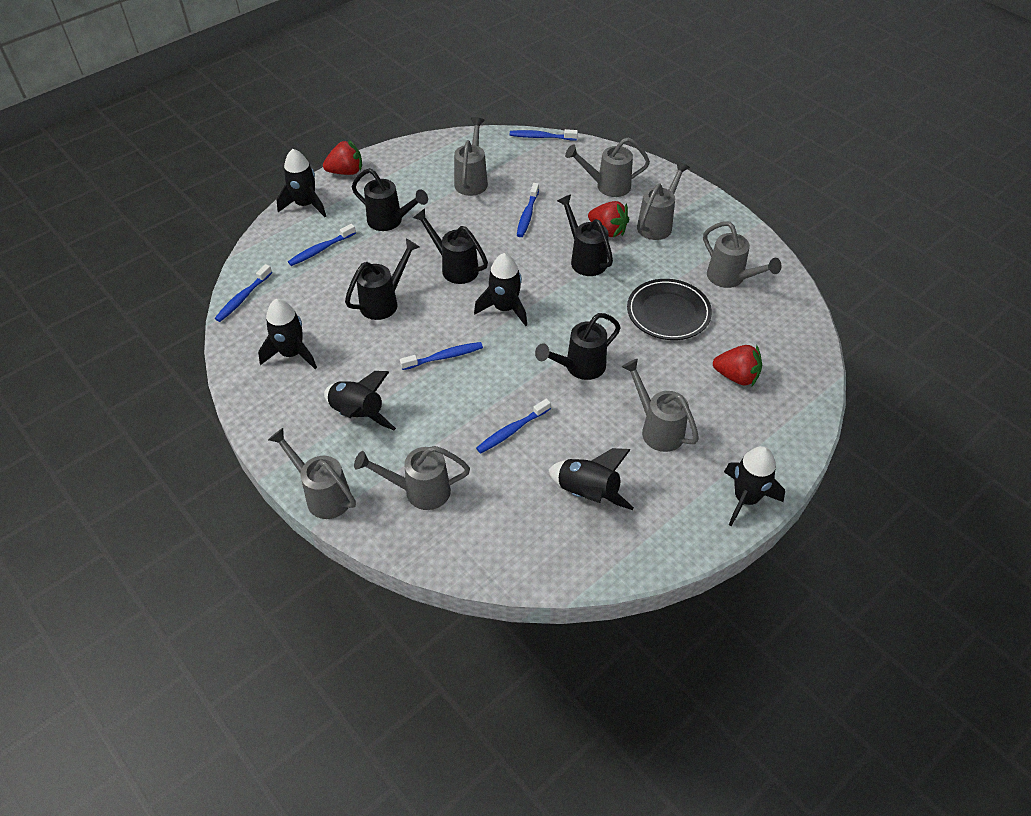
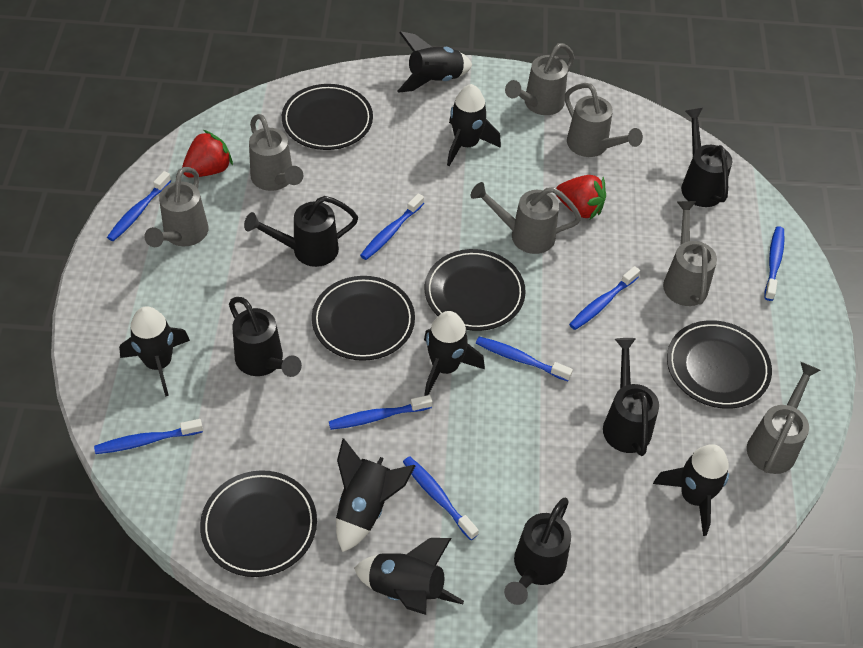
black plate: 1 -> 5
black rocket: 6 -> 7
blue toothbrush: 6 -> 8
red strawberry: 3 -> 2

